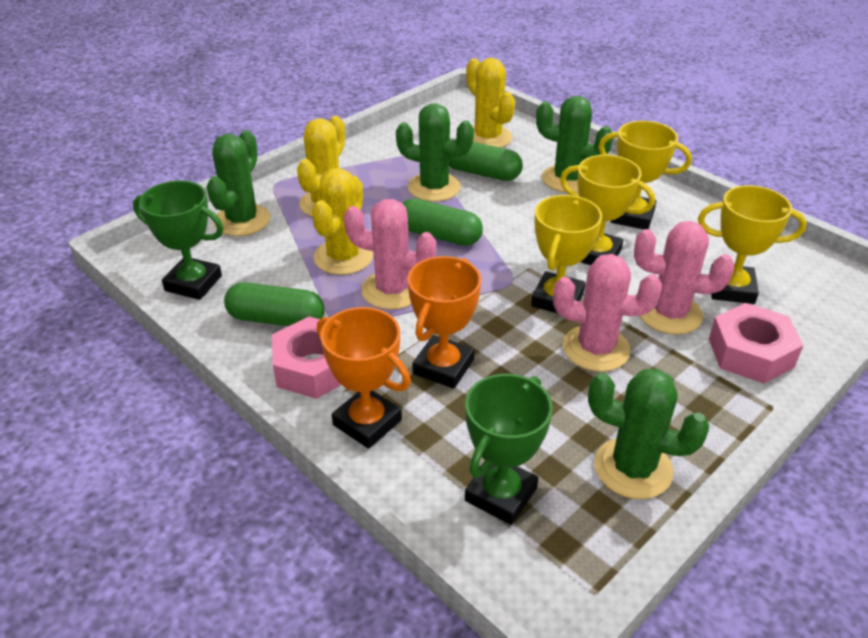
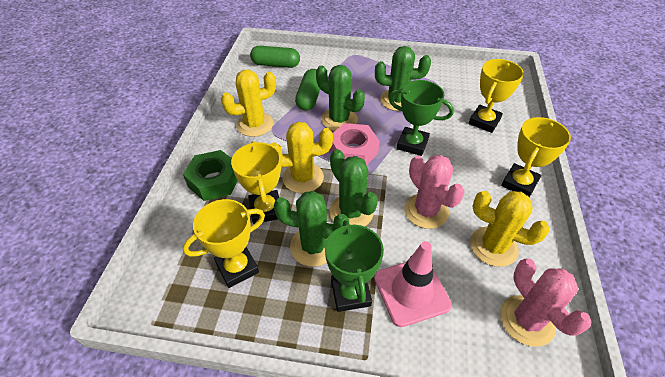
green capsule: 3 -> 2
green nut: 0 -> 1
orange trophy: 2 -> 0
pink cactus: 3 -> 2
pink nut: 2 -> 1
pink traffic cone: 0 -> 1

